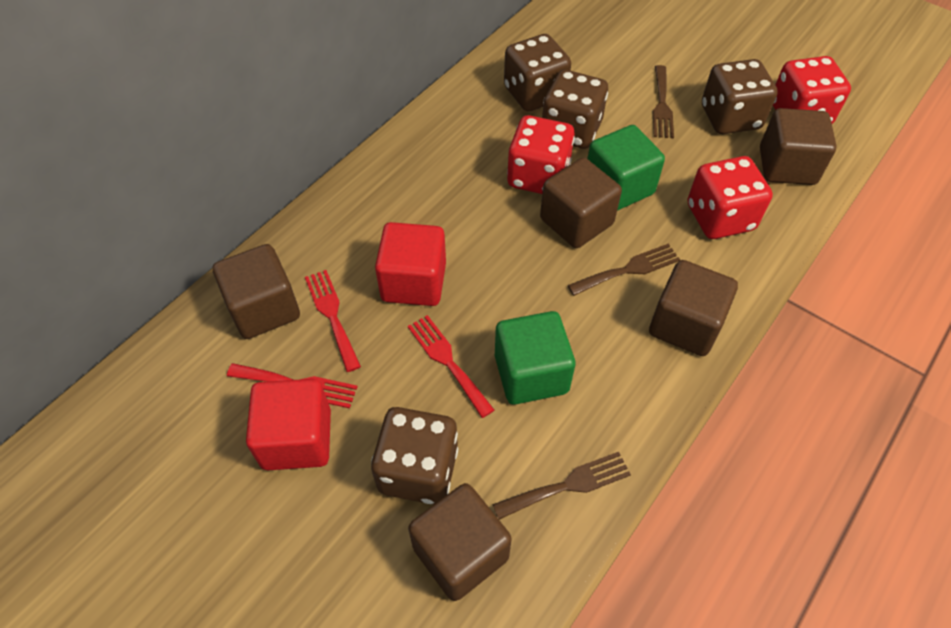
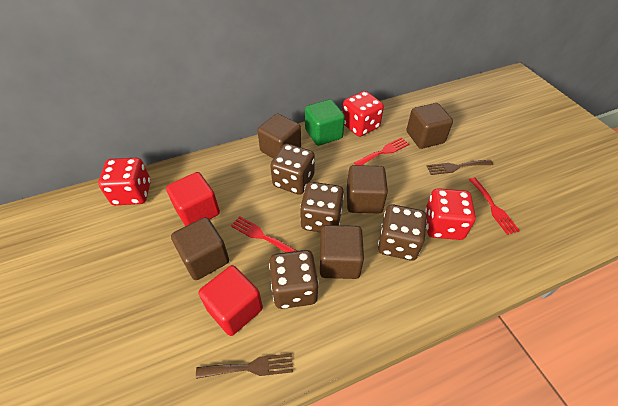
brown fork: 3 -> 2
green cube: 2 -> 1

